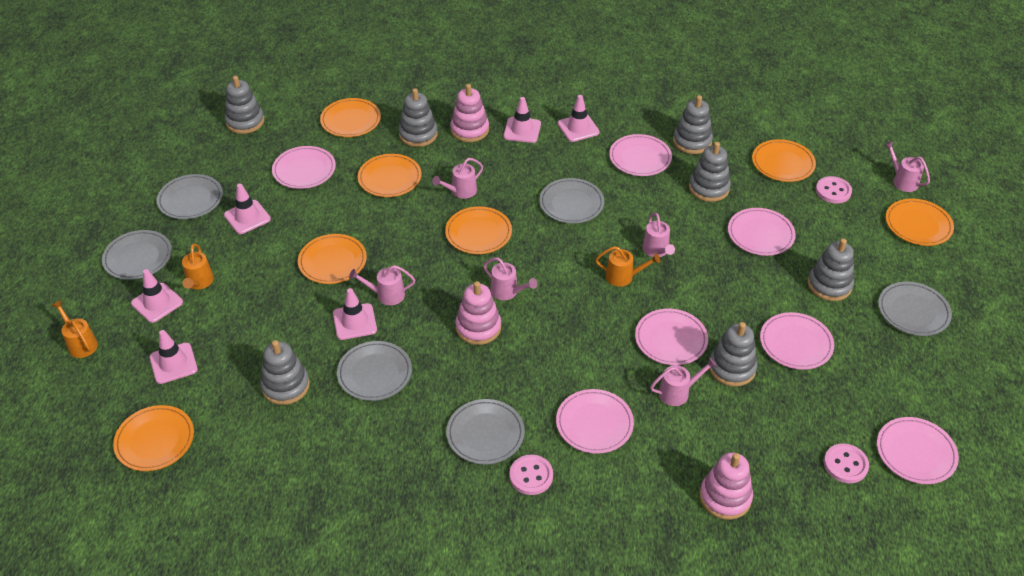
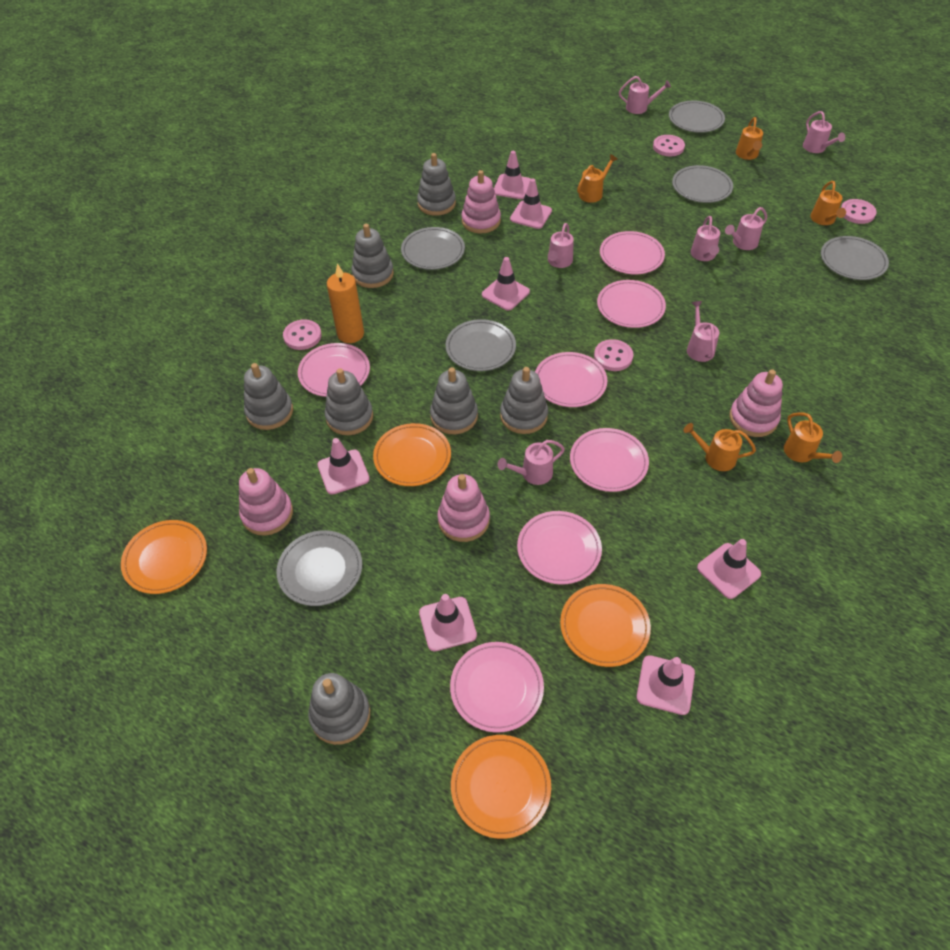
orange candle: 0 -> 1
orange plate: 7 -> 4
orange watering can: 3 -> 5
pink button: 3 -> 4
pink stacking toy: 3 -> 4
pink traffic cone: 6 -> 7
pink watering can: 6 -> 7

